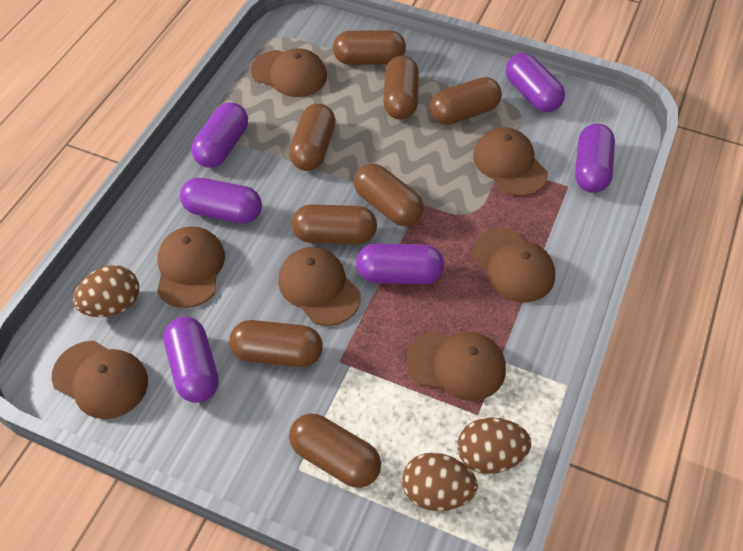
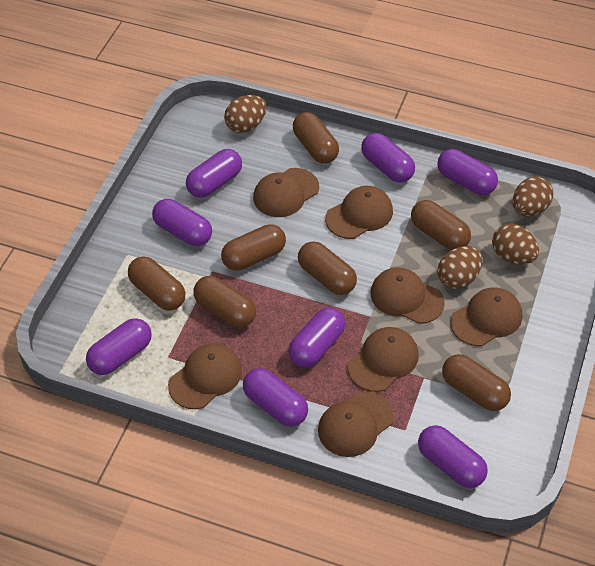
brown capsule: 8 -> 7
brown egg: 3 -> 4
purple capsule: 6 -> 8

